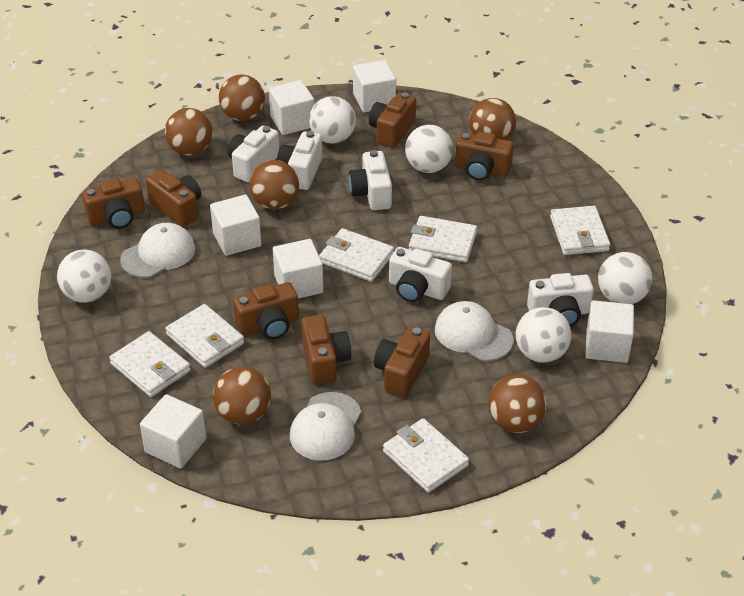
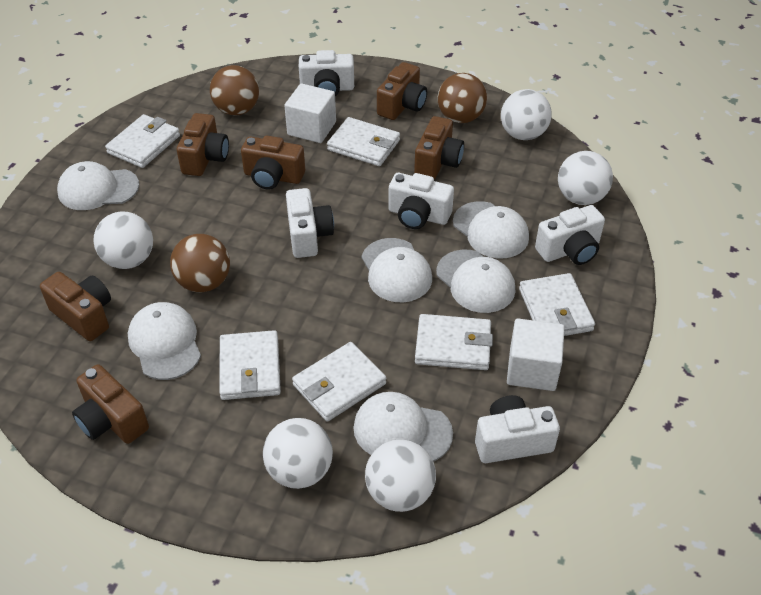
brown ball: 6 -> 3
brown camera: 7 -> 6
white cap: 3 -> 6
white cube: 6 -> 2

